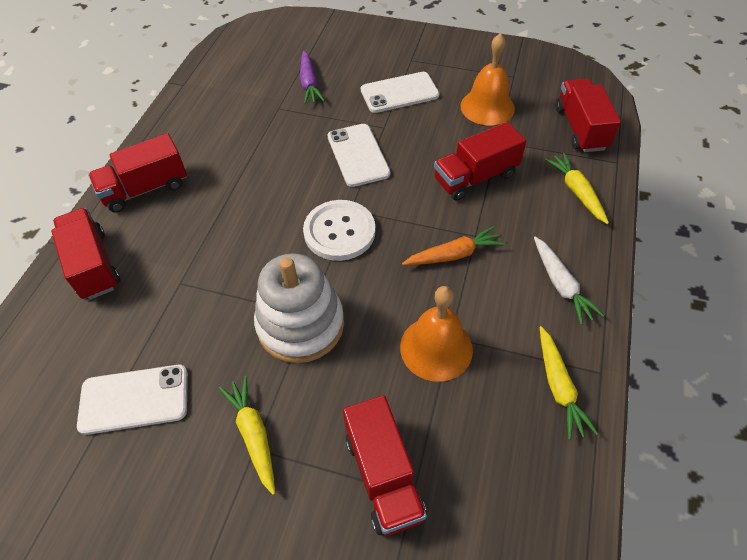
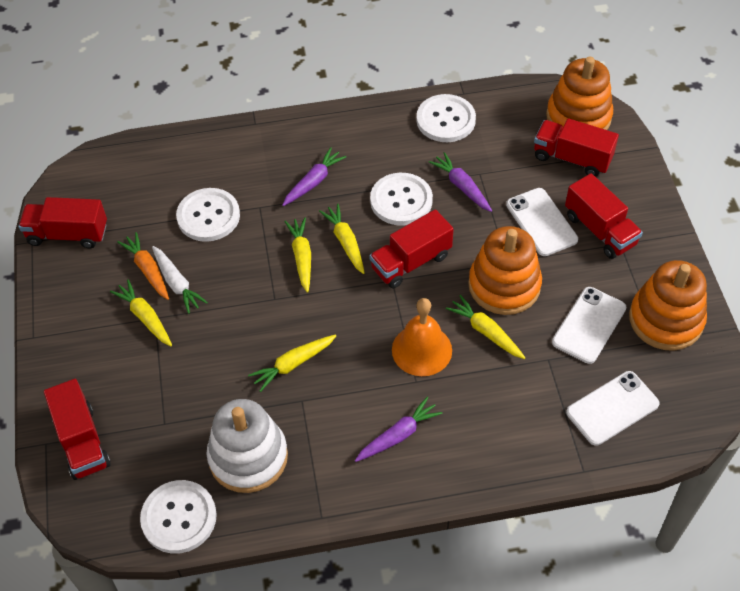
orange bell: 2 -> 1
orange stacking toy: 0 -> 3
purple carrot: 1 -> 3
white button: 1 -> 4
yellow carrot: 3 -> 5

